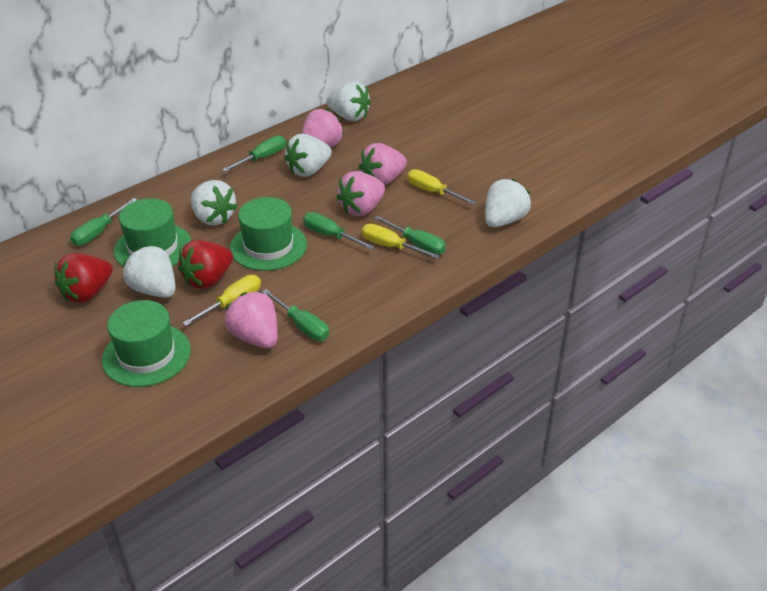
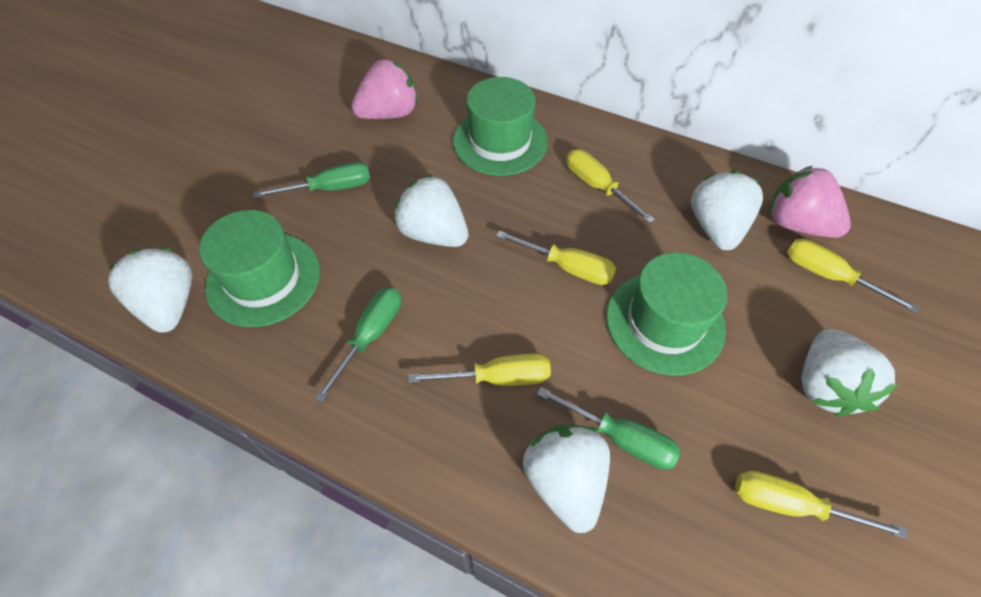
green screwdriver: 5 -> 3
pink strawberry: 4 -> 2
red strawberry: 2 -> 0
yellow screwdriver: 3 -> 5

